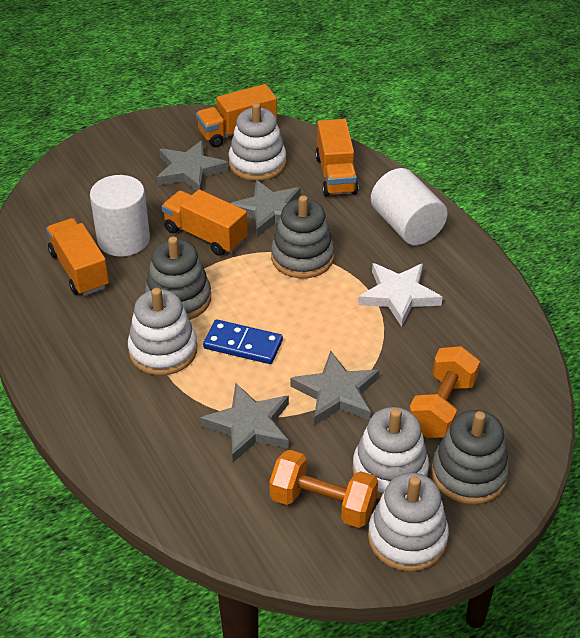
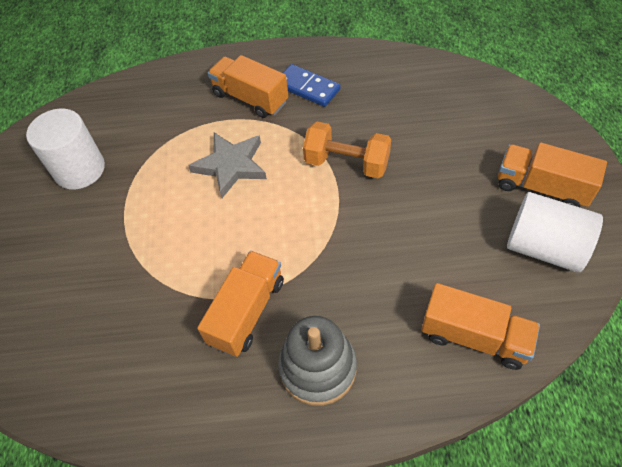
grey stacking toy: 3 -> 1
grey star: 4 -> 1
orange dumbbell: 2 -> 1
white stacking toy: 4 -> 0
white star: 1 -> 0

